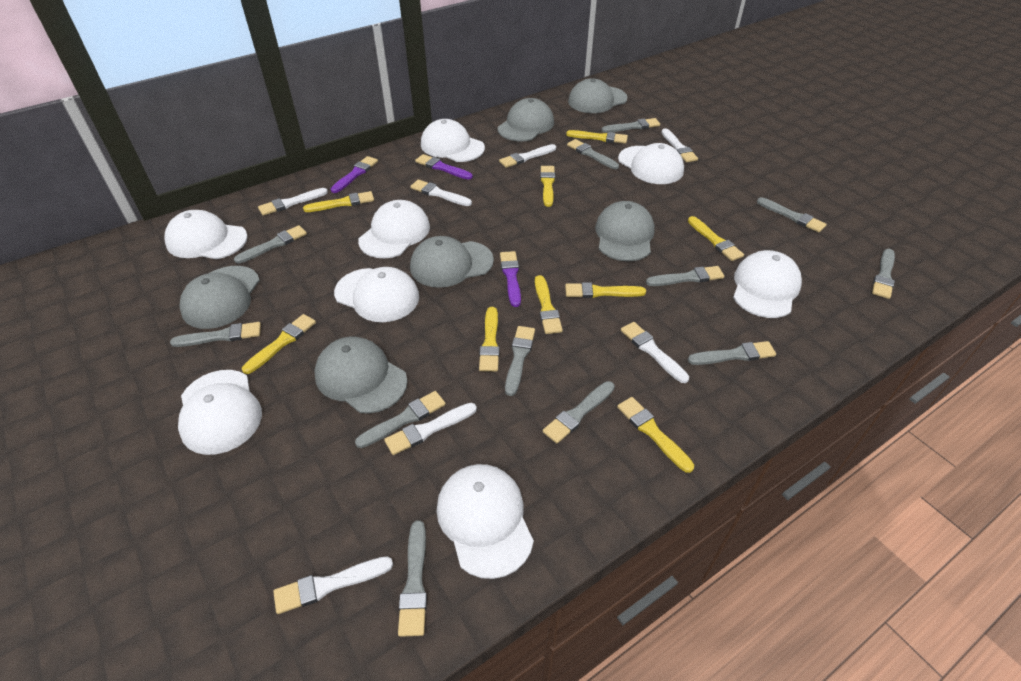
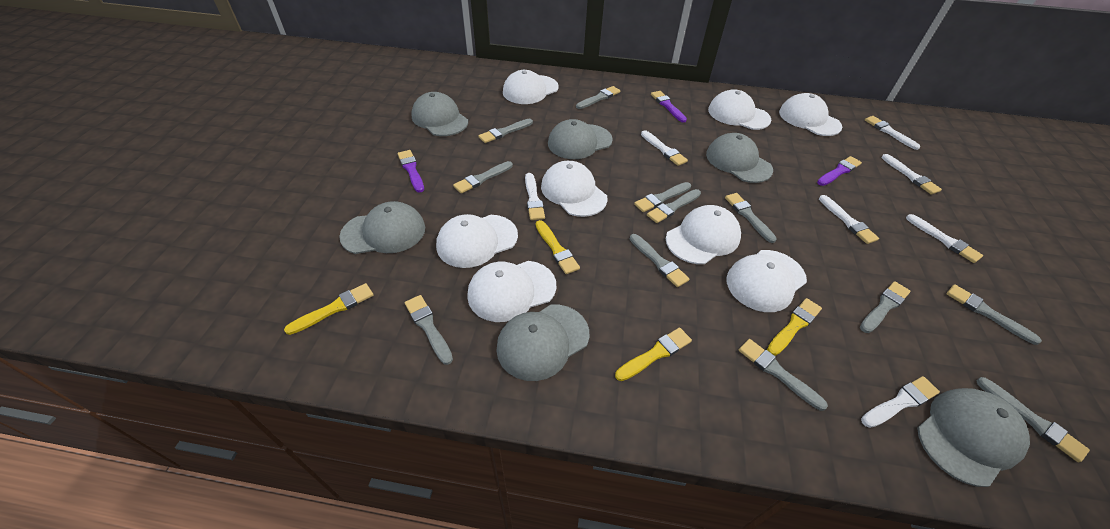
yellow brush: 9 -> 4

